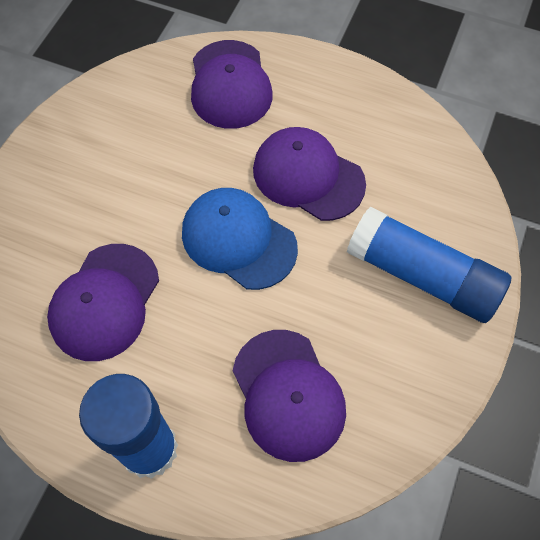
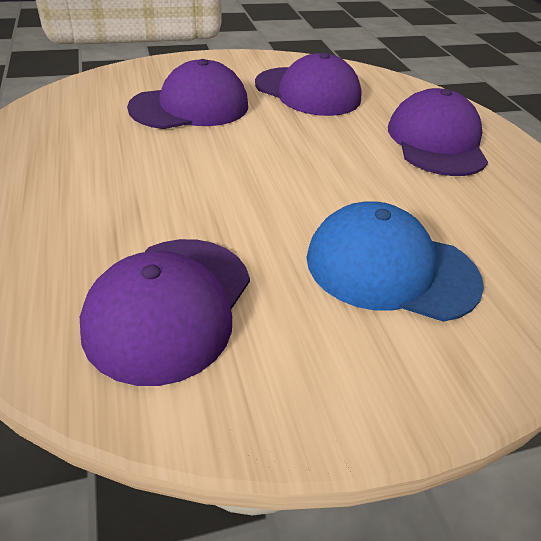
blue glue stick: 2 -> 0

